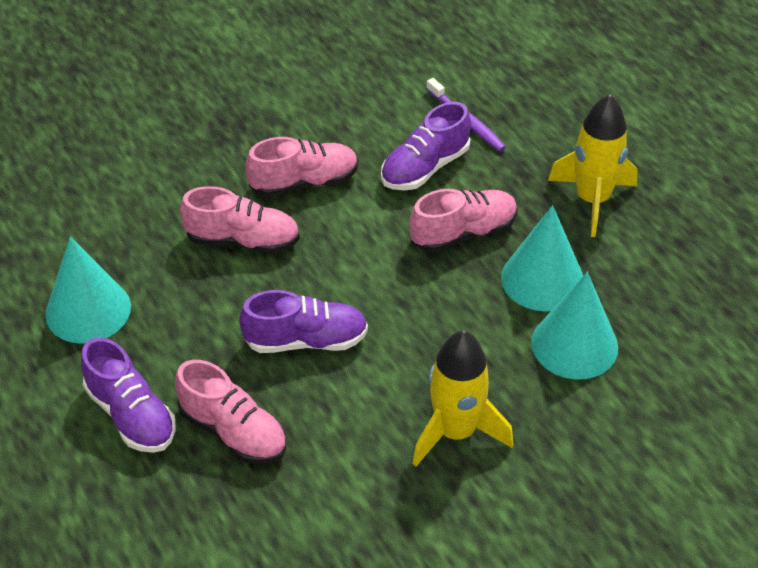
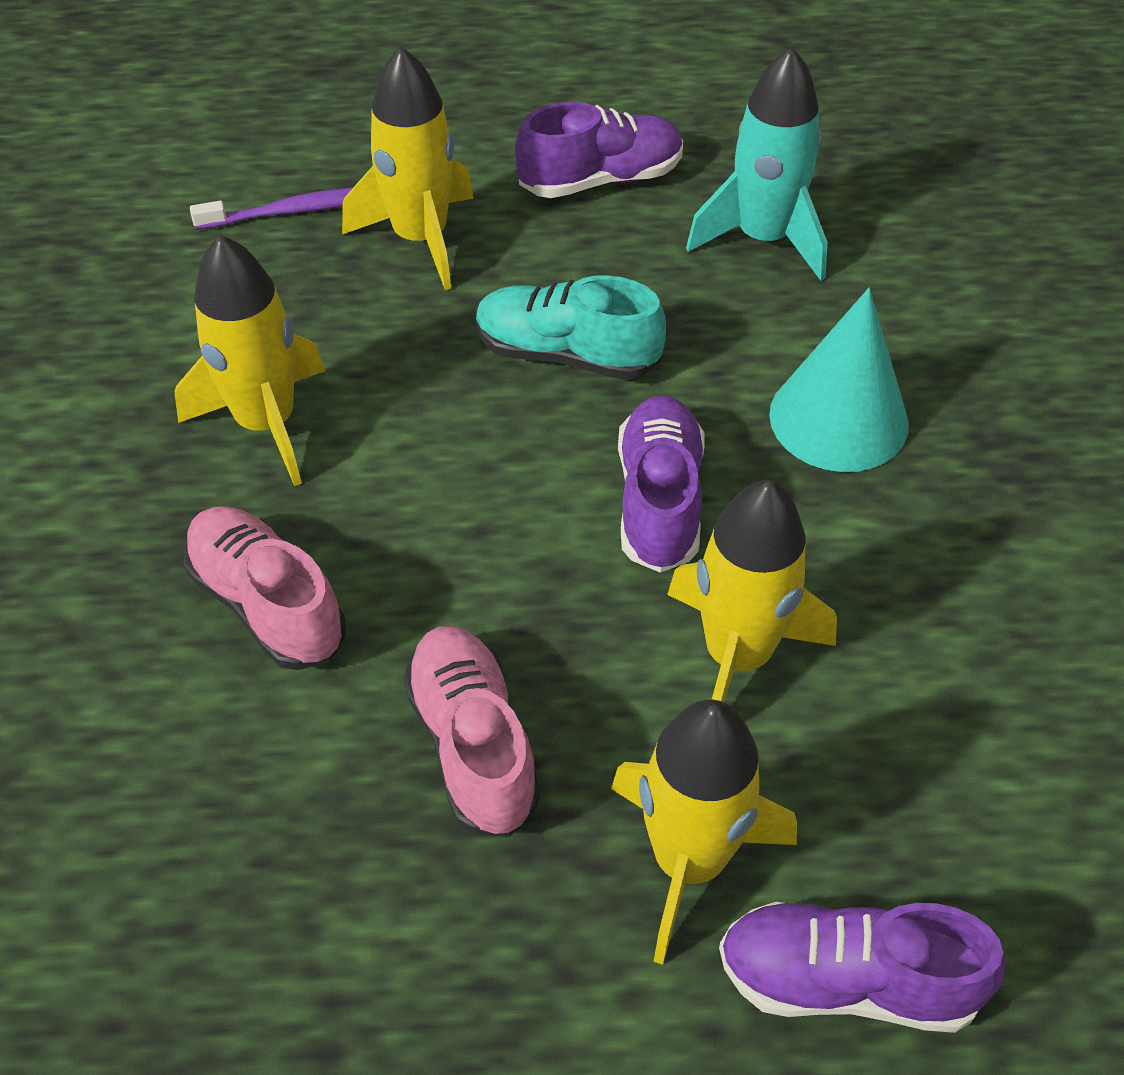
pink shoe: 4 -> 2
turquoise cone: 3 -> 1
turquoise rocket: 0 -> 1
turquoise shoe: 0 -> 1
yellow rocket: 2 -> 4

